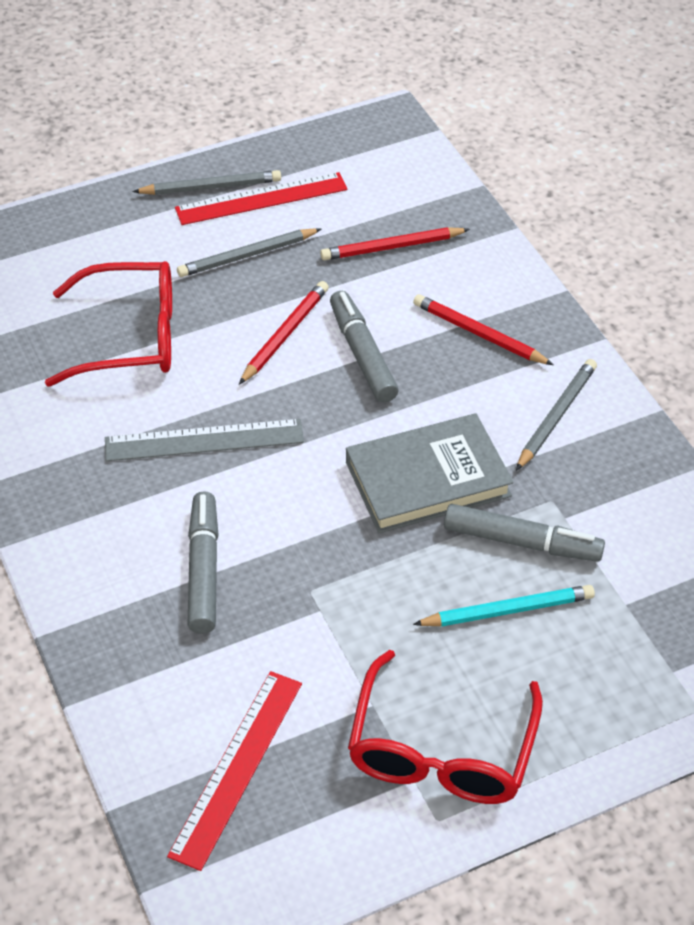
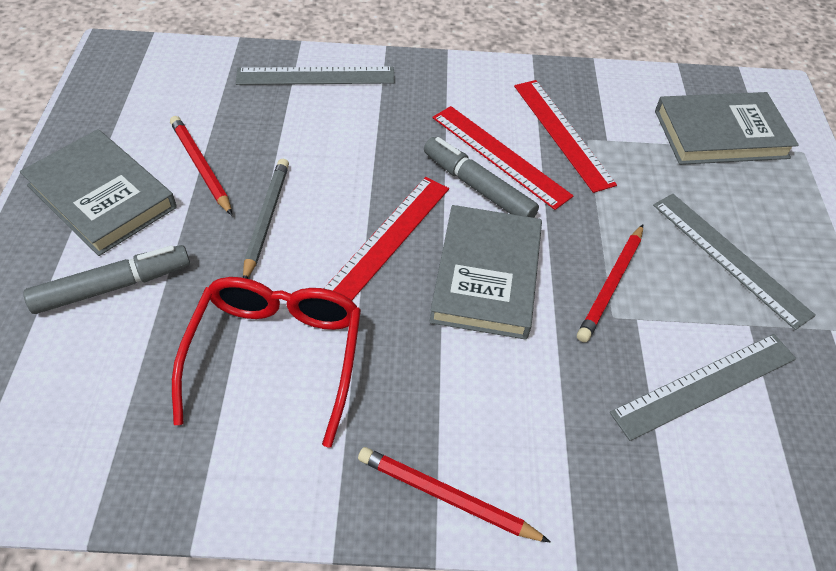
grey book: 1 -> 3
grey marker: 3 -> 2
grey pencil: 3 -> 1
grey ruler: 1 -> 3
red glasses: 2 -> 1
red ruler: 2 -> 3
turquoise pencil: 1 -> 0

